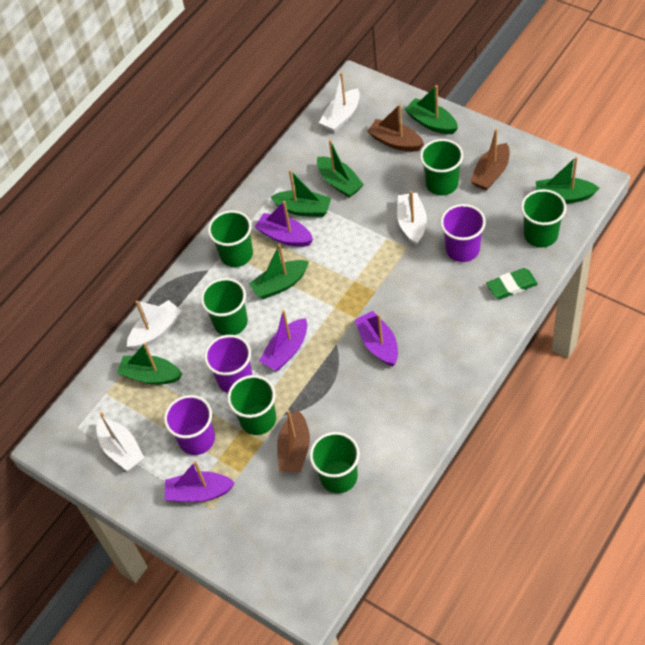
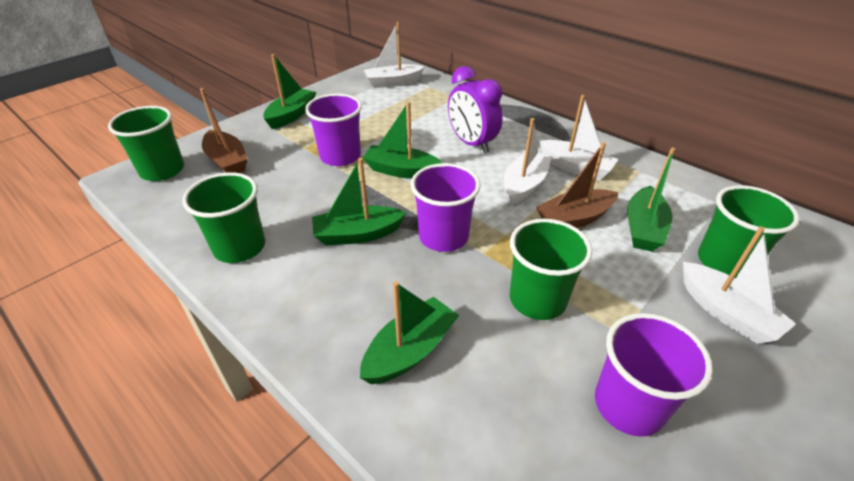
brown boat: 3 -> 2
green boat: 6 -> 5
green cup: 6 -> 4
green eraser: 1 -> 0
purple boat: 4 -> 0
purple clock: 0 -> 1

